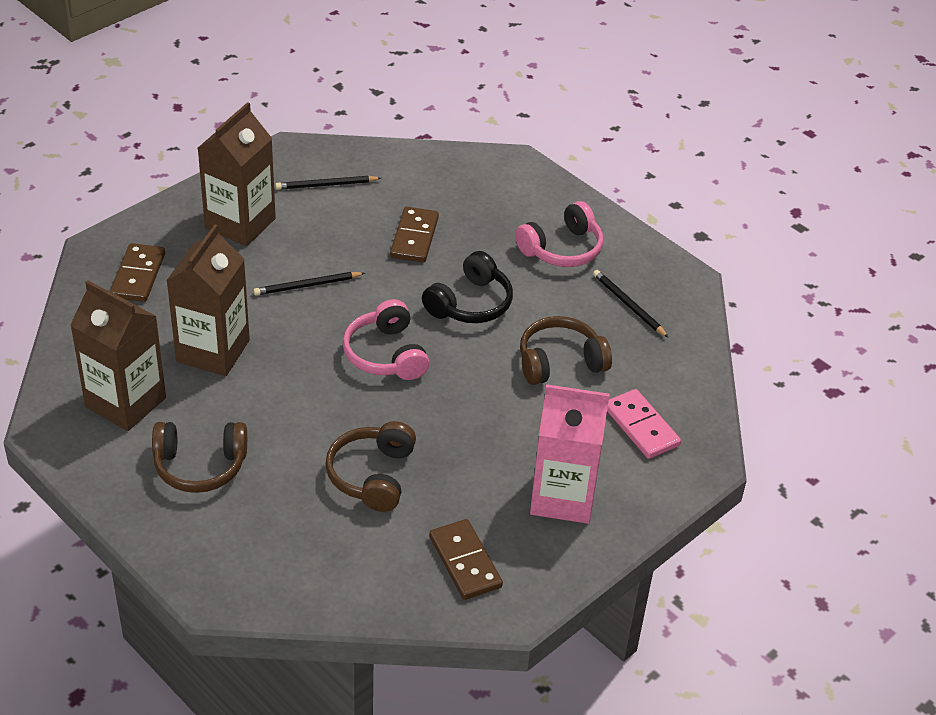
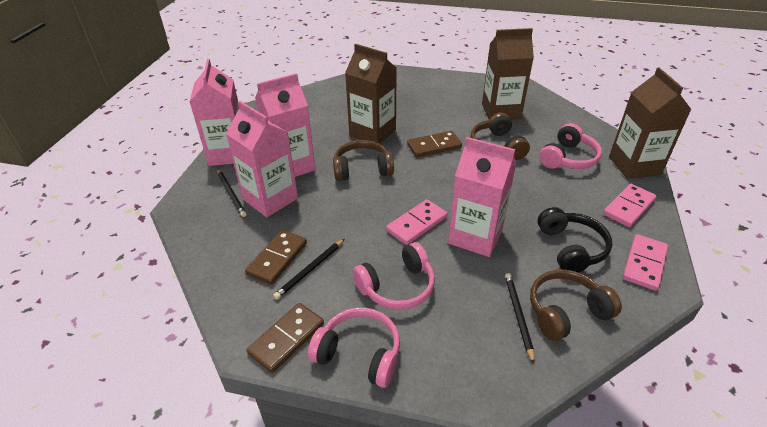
pink carton: 1 -> 4
pink domino: 1 -> 3
pink headphones: 2 -> 3

